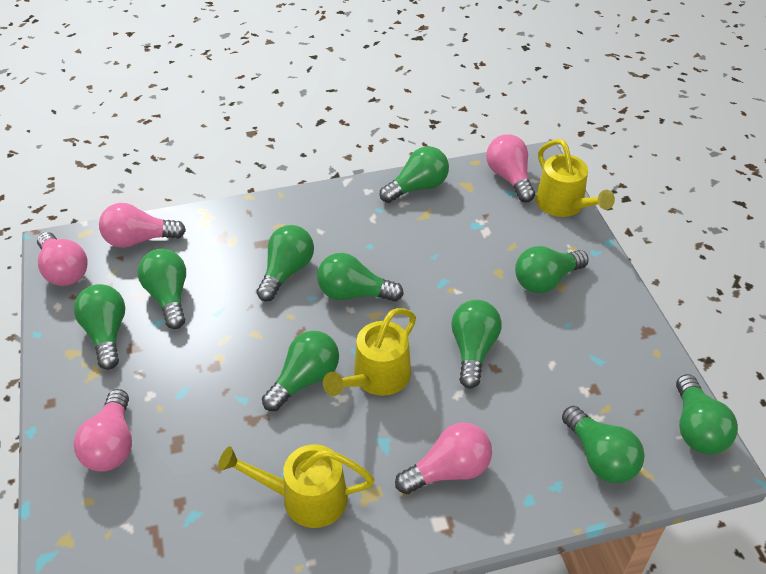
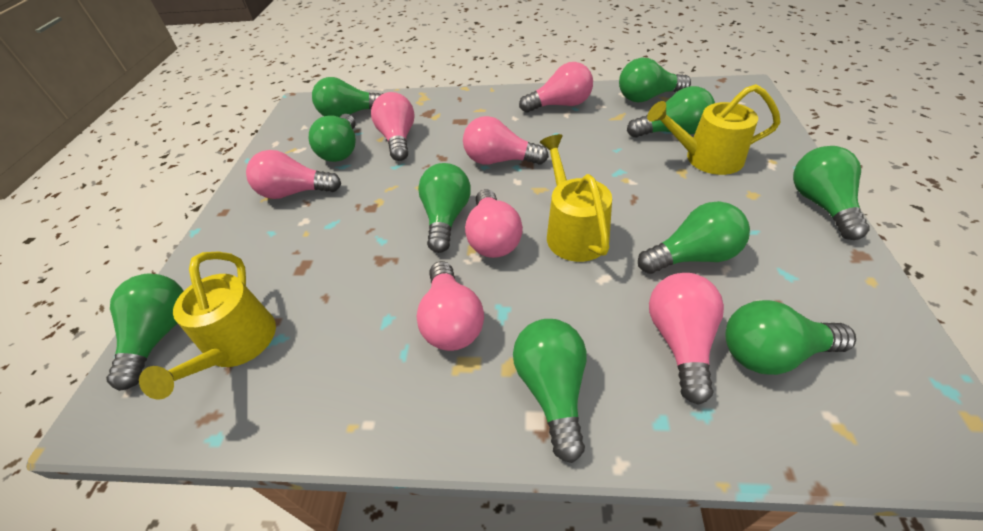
pink light bulb: 5 -> 7

